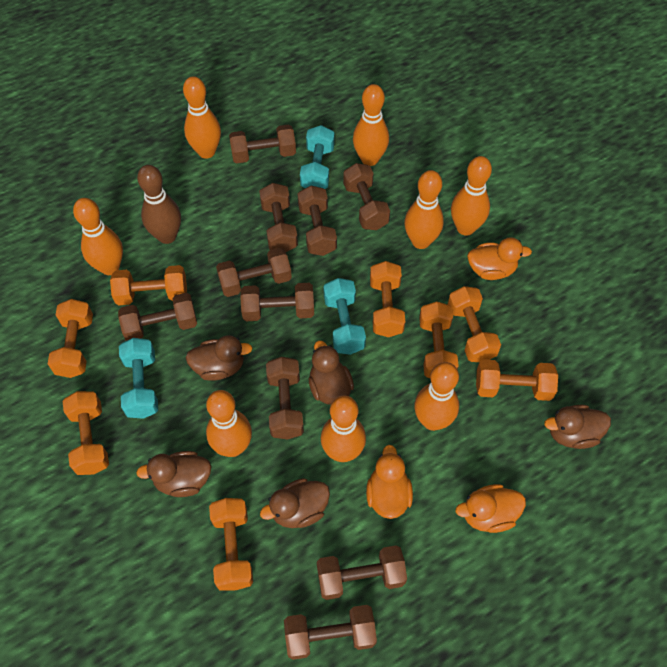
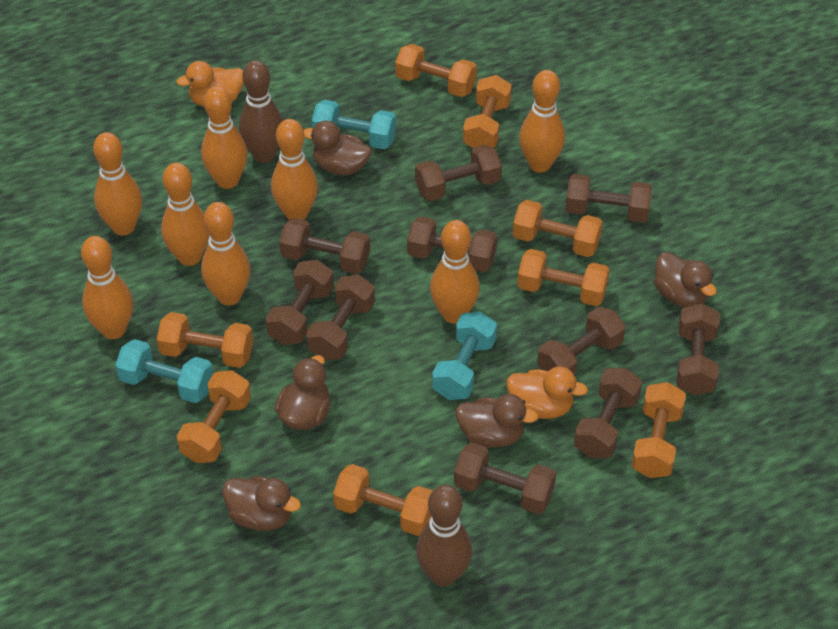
brown bowling pin: 1 -> 2
orange duck: 3 -> 2

